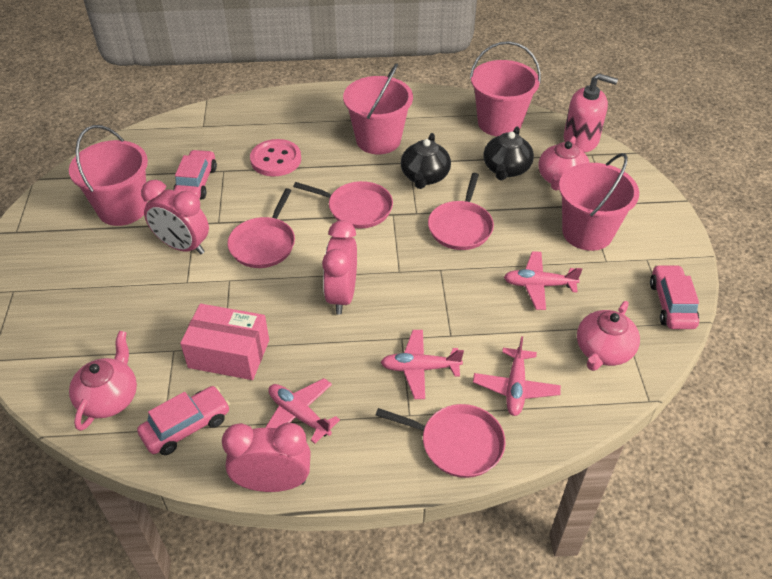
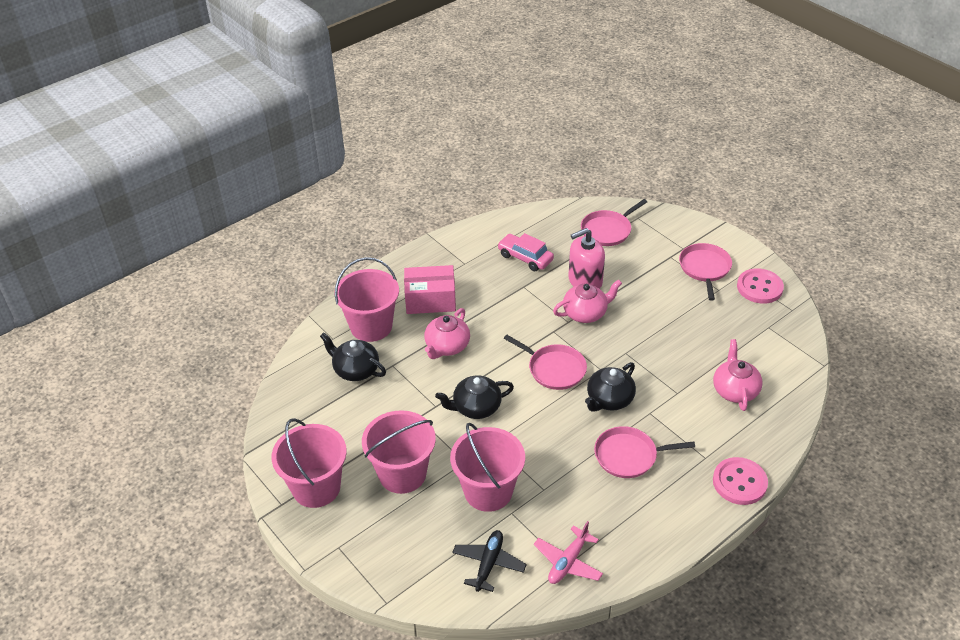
black plane: 0 -> 1
black teapot: 2 -> 3
pink button: 1 -> 2
pink car: 3 -> 1
pink clock: 3 -> 0
pink plane: 4 -> 1

